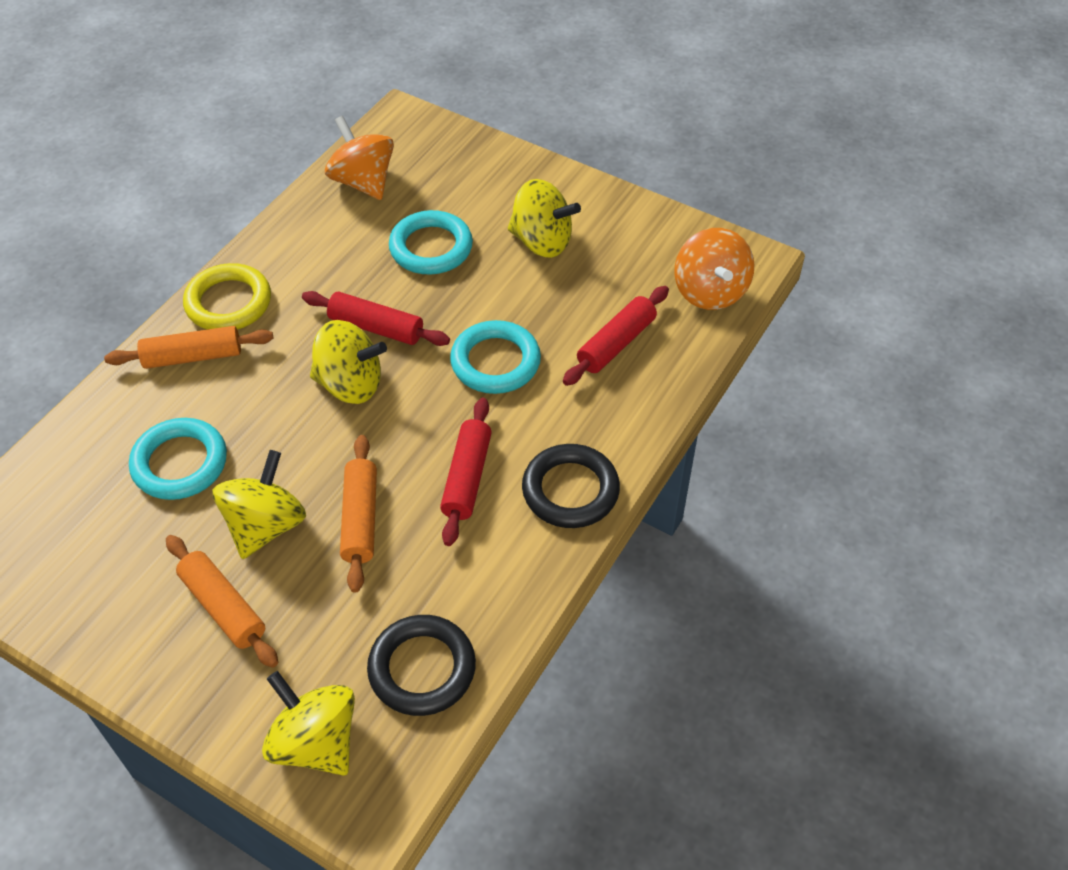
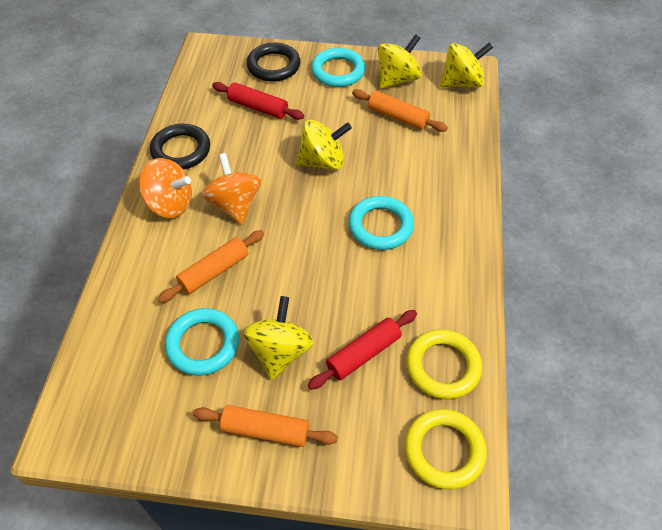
red rolling pin: 3 -> 2
yellow ring: 1 -> 2

